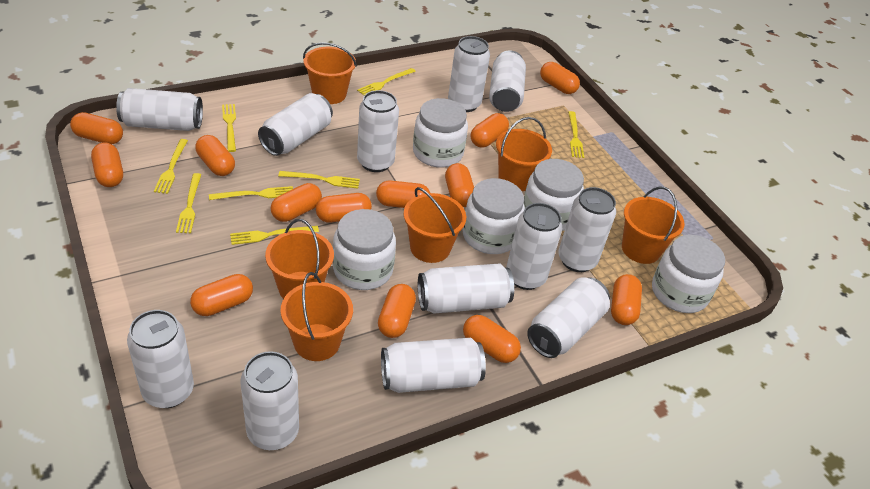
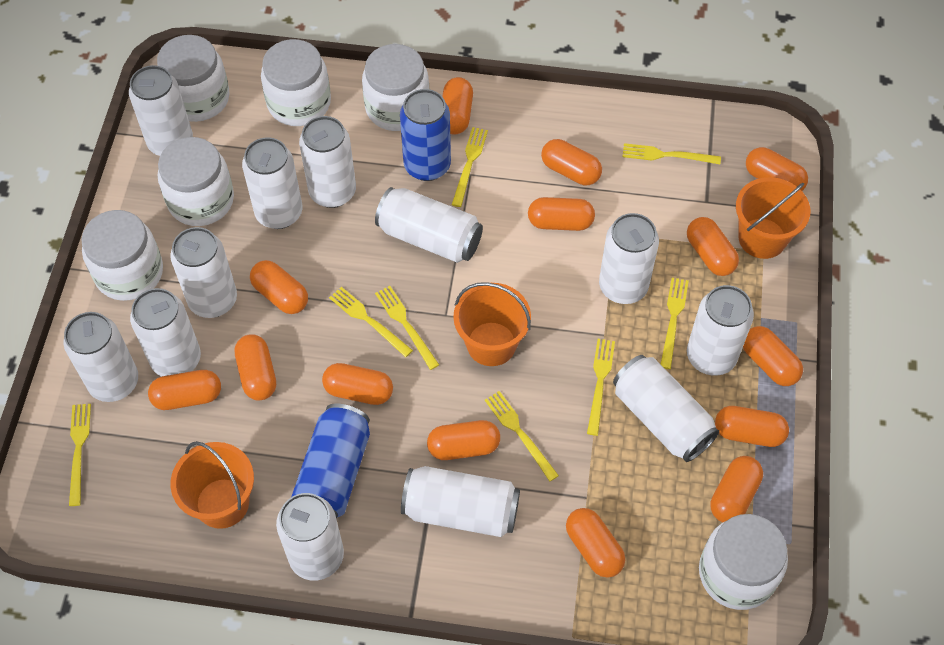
blue can: 0 -> 2
orange bucket: 6 -> 3
orange capsule: 13 -> 14
white jar: 5 -> 6

